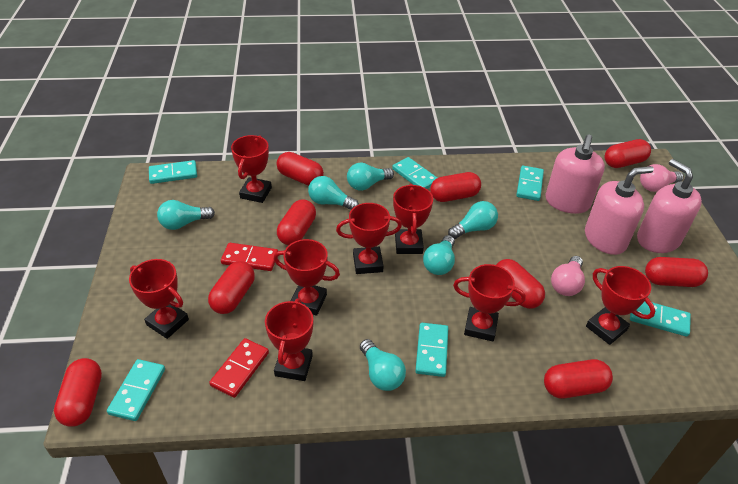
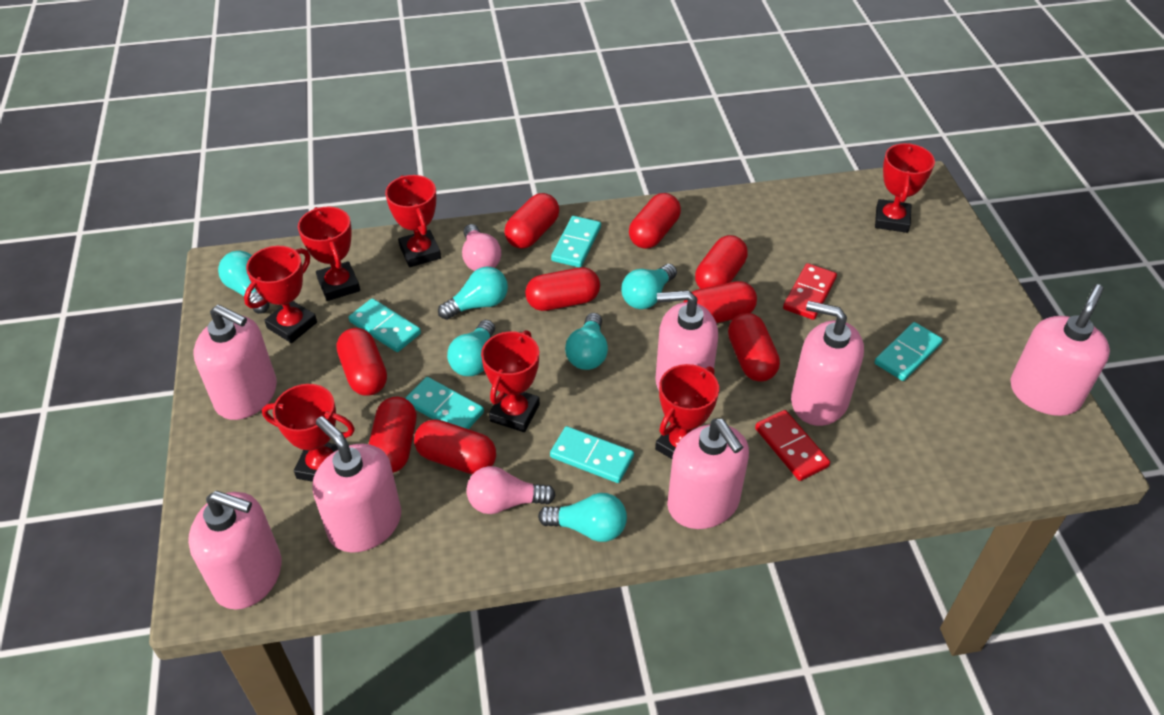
pink soap dispenser: 3 -> 7
red trophy: 8 -> 7
turquoise domino: 6 -> 5

